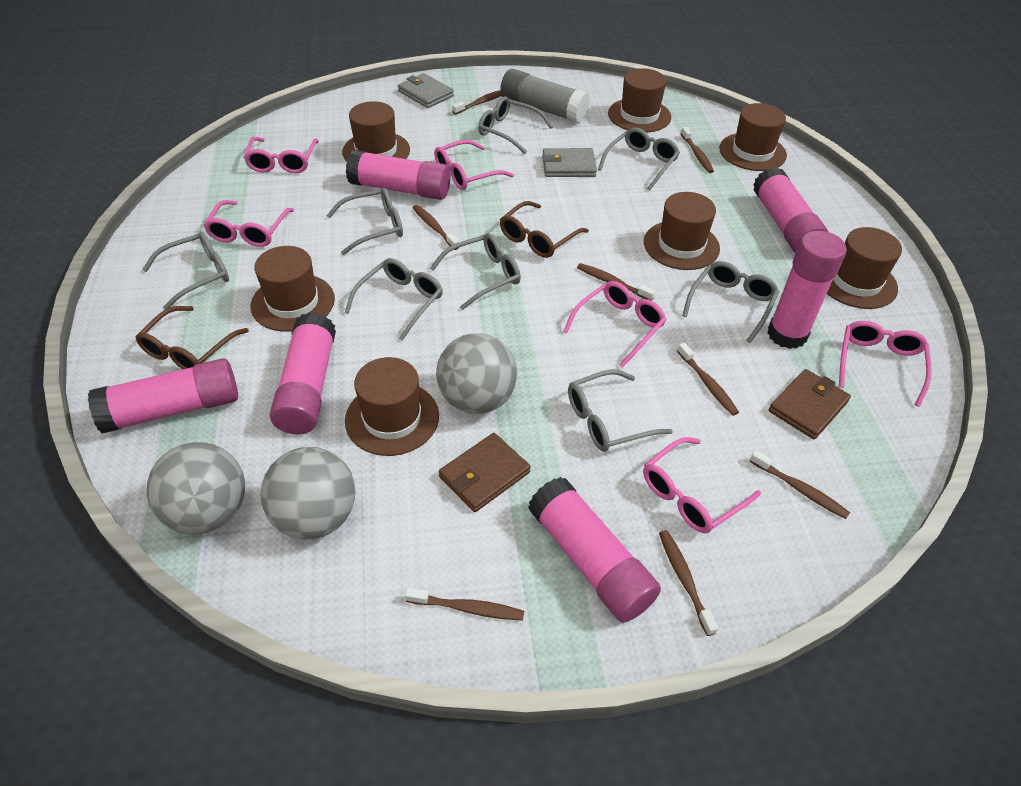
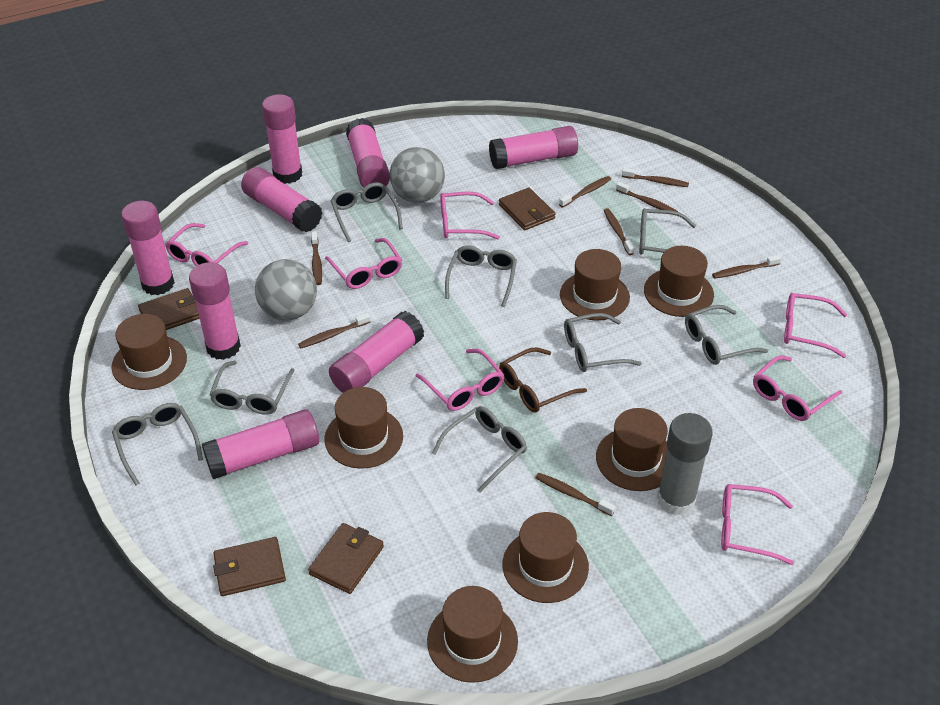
brown glasses: 2 -> 1
brown wallet: 2 -> 4
grey ball: 3 -> 2
grey wallet: 2 -> 0
pink glasses: 6 -> 7
pink glue stick: 6 -> 8

